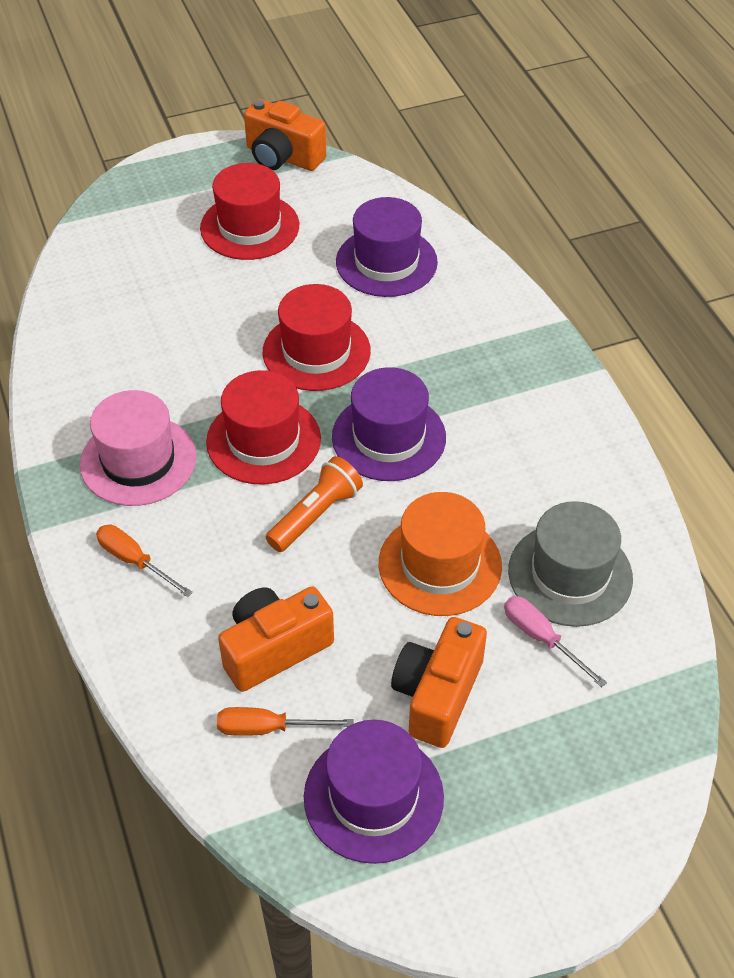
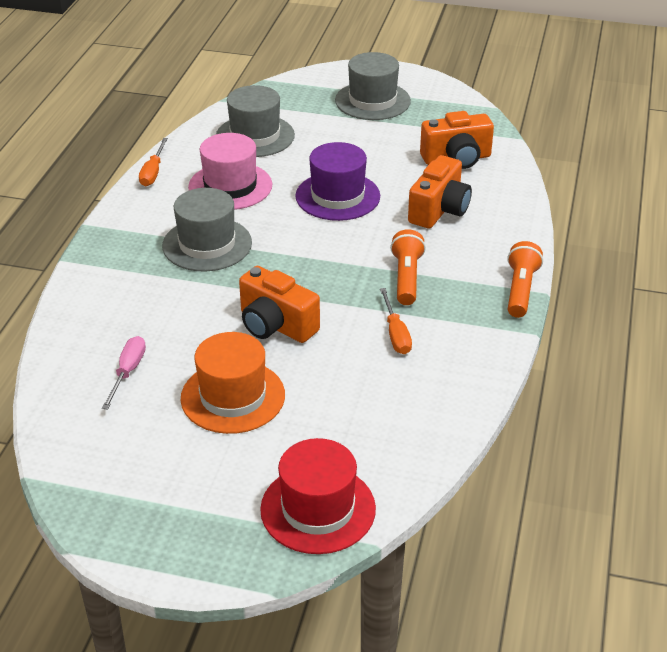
grey hat: 1 -> 3
orange flashlight: 1 -> 2
purple hat: 3 -> 1
red hat: 3 -> 1

